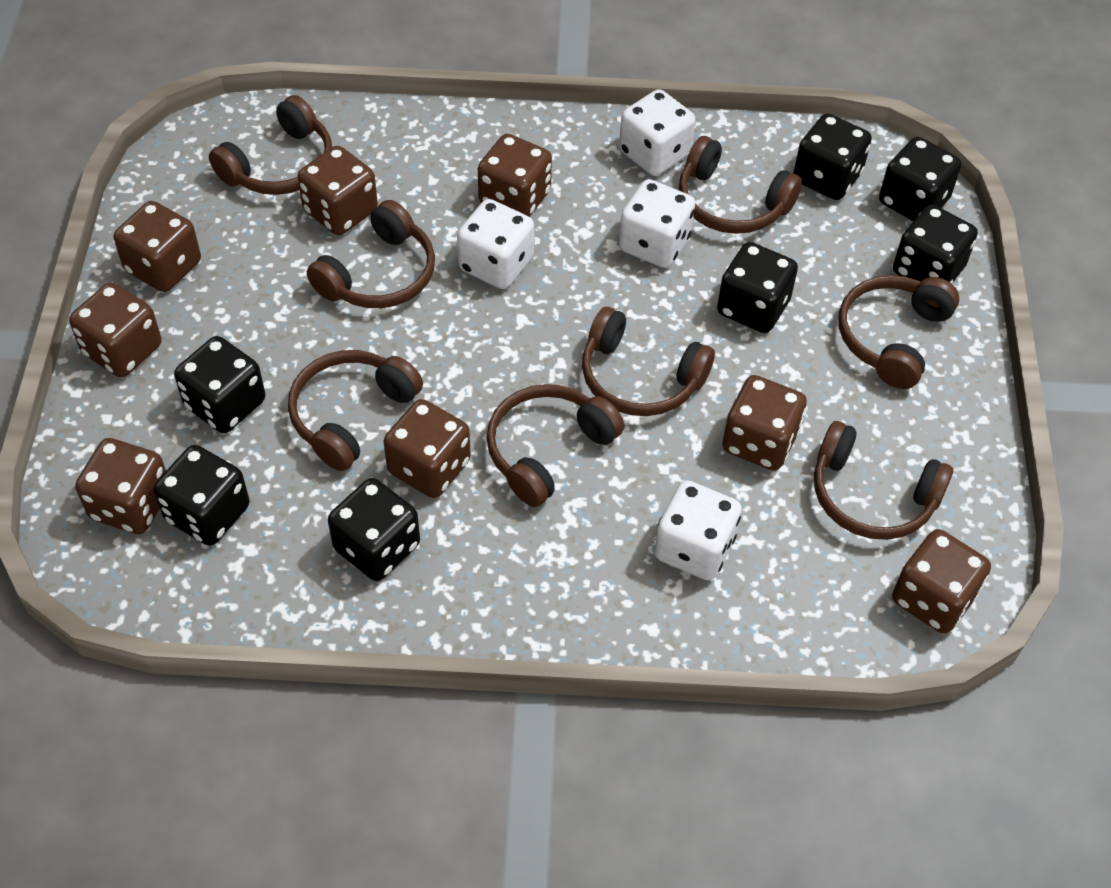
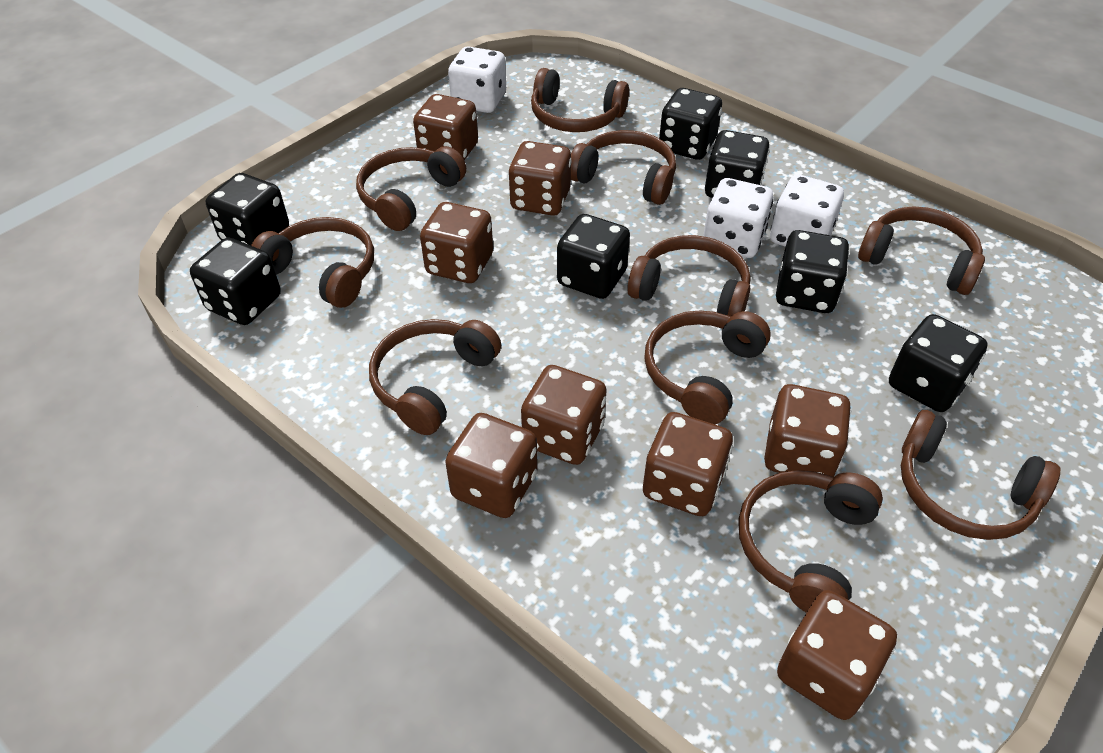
brown headphones: 8 -> 10
white dice: 4 -> 3

